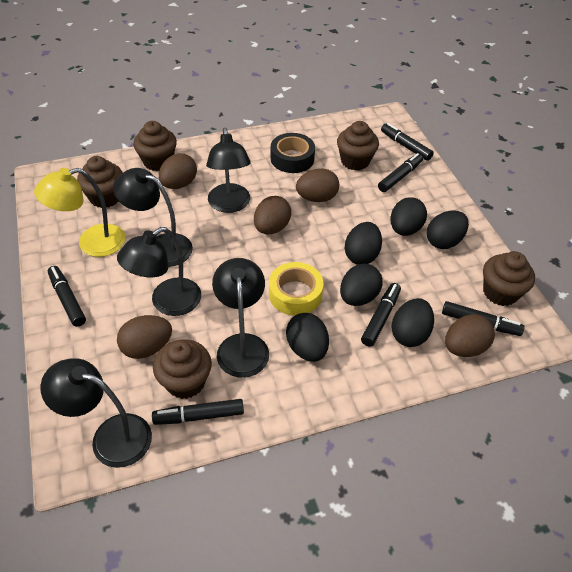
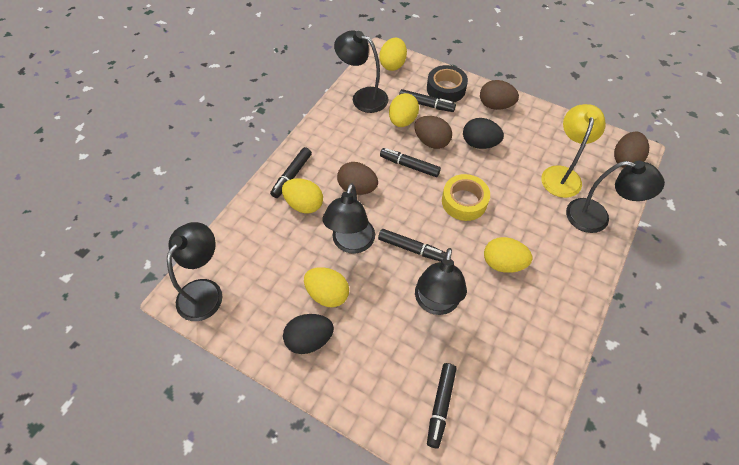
black egg: 6 -> 2
black marker: 6 -> 5
brown cupcake: 5 -> 0
brown egg: 5 -> 4
yellow egg: 0 -> 5

